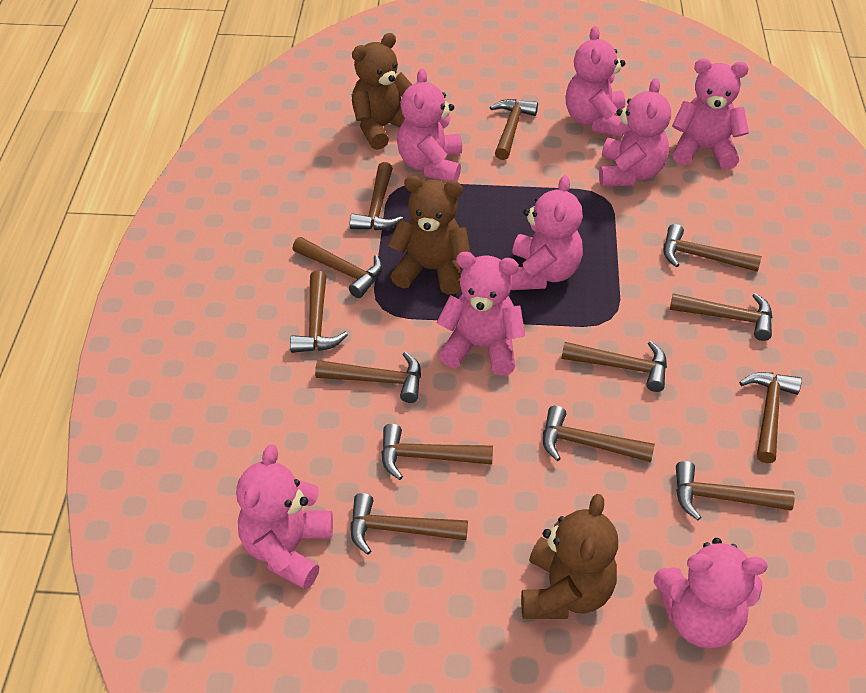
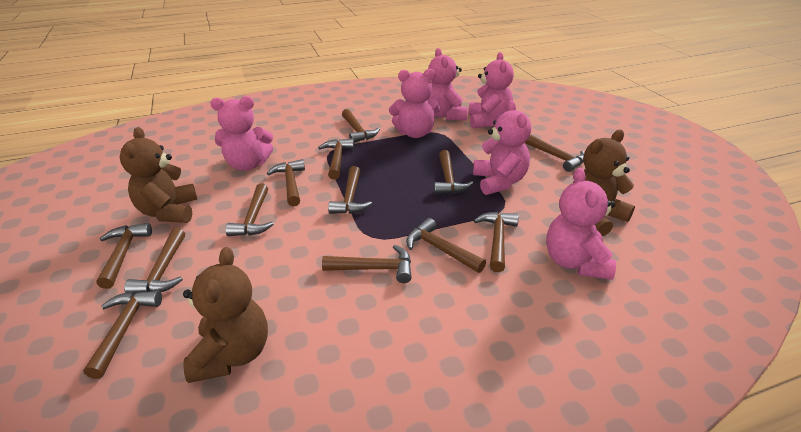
pink teddy bear: 8 -> 6

